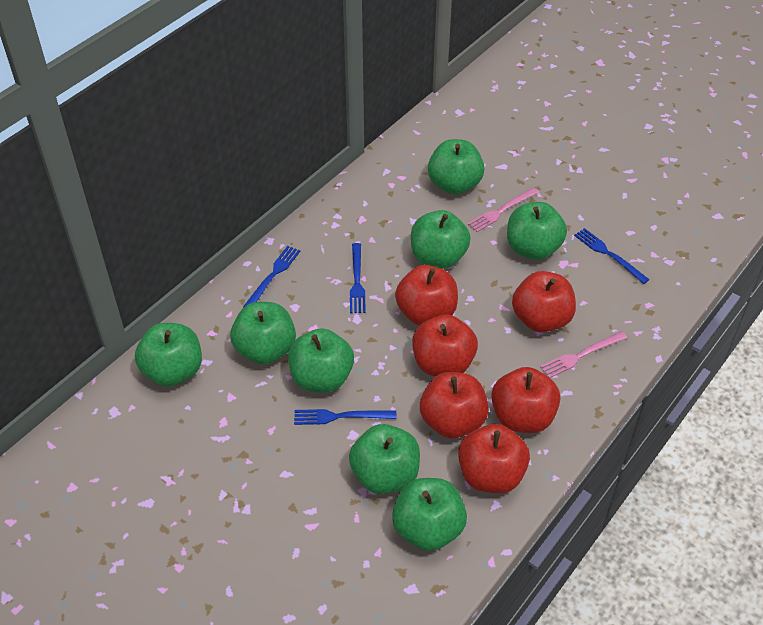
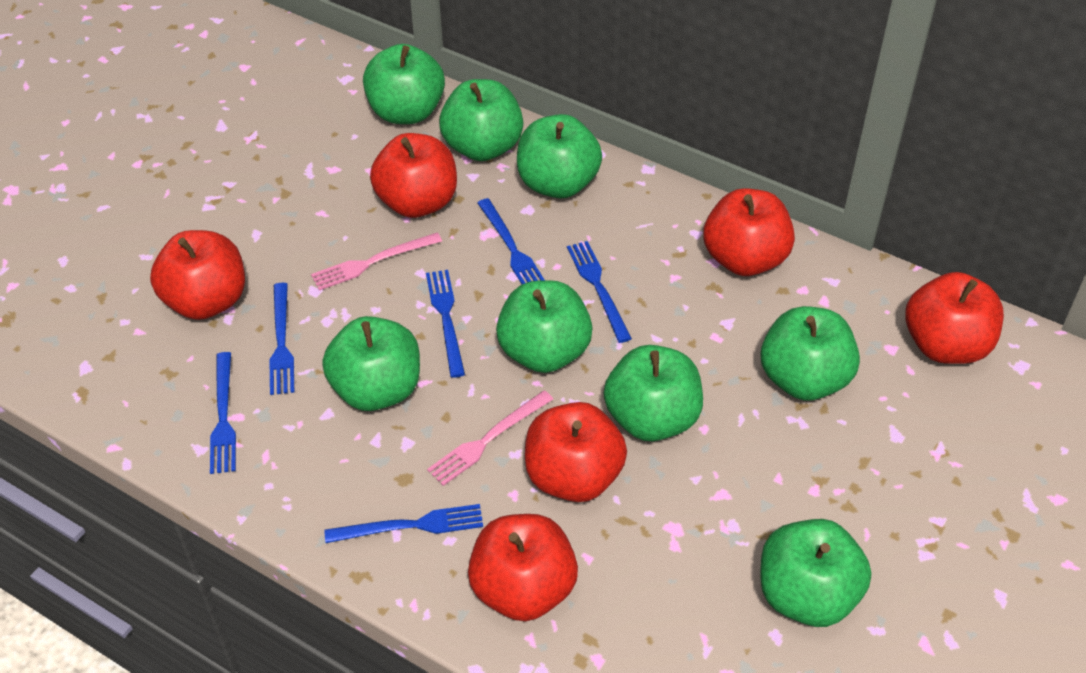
blue fork: 4 -> 6

